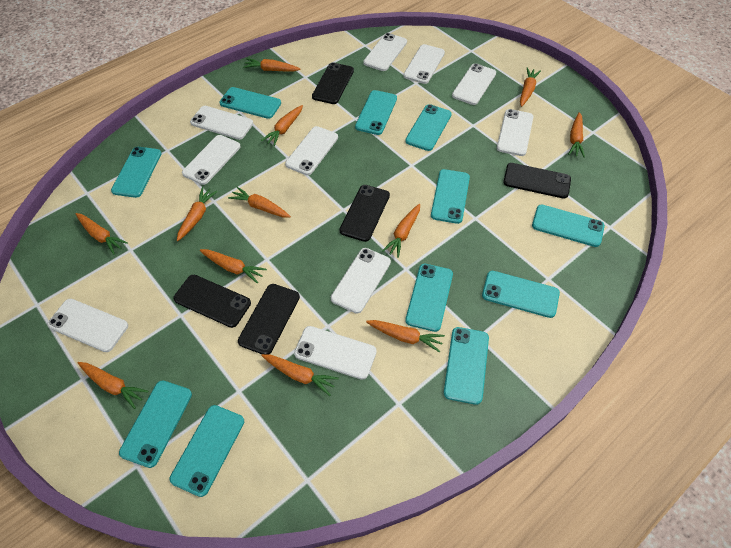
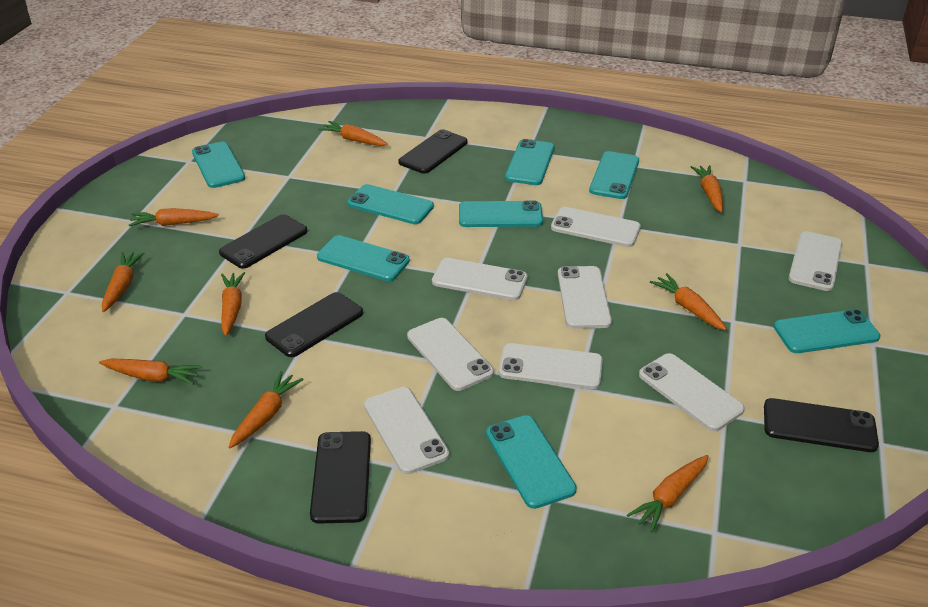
orange carrot: 12 -> 9
turquoise phone: 11 -> 8
white phone: 10 -> 8

